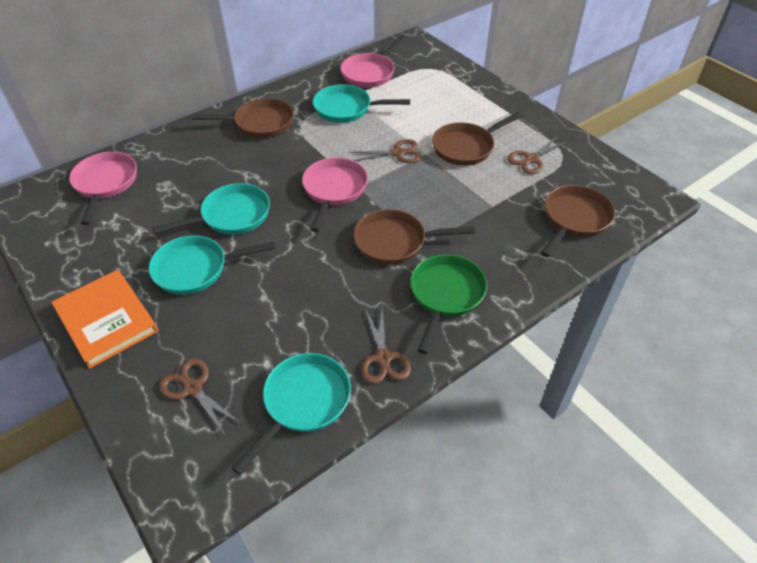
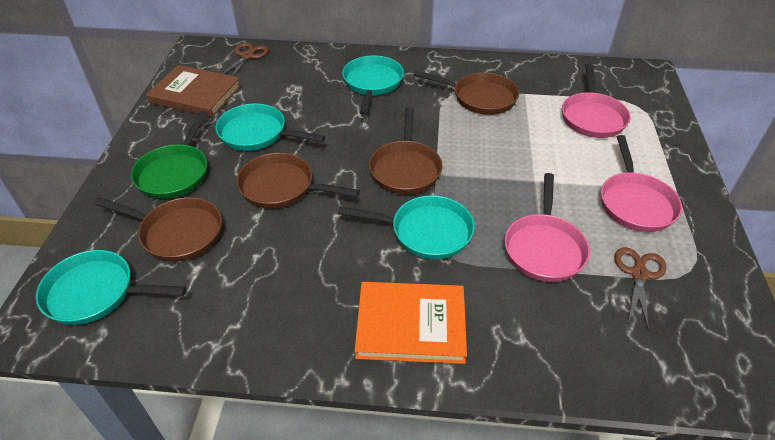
brown book: 0 -> 1
brown scissors: 4 -> 2

